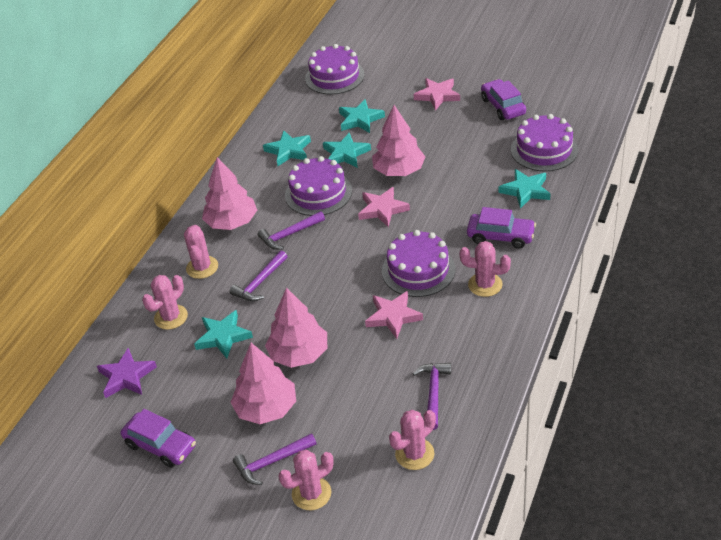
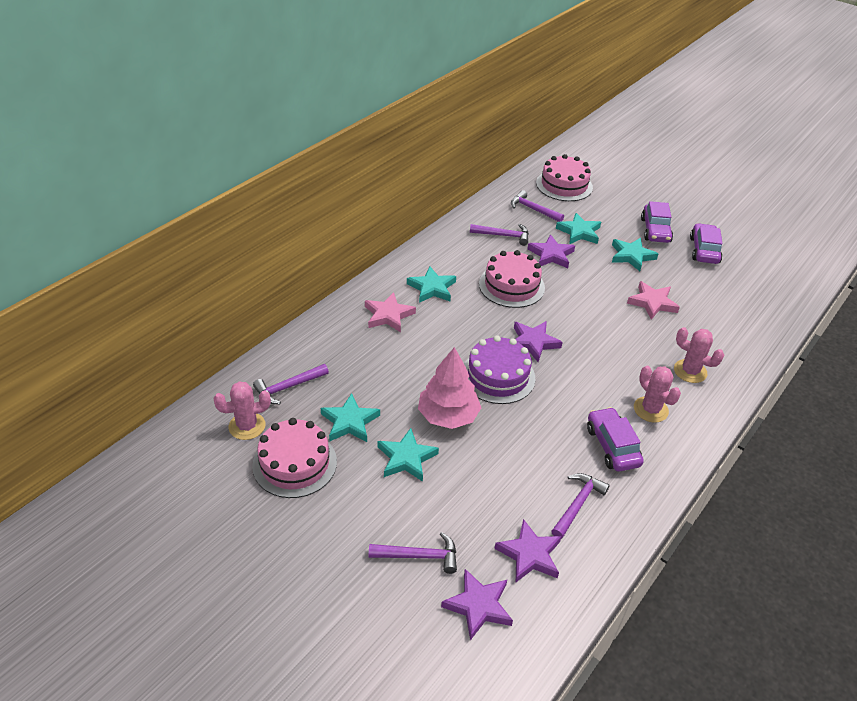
pink cactus: 5 -> 3
pink cake: 0 -> 3
pink star: 3 -> 2
pink tree: 4 -> 1
purple cake: 4 -> 1
purple hammer: 4 -> 5
purple star: 1 -> 4

